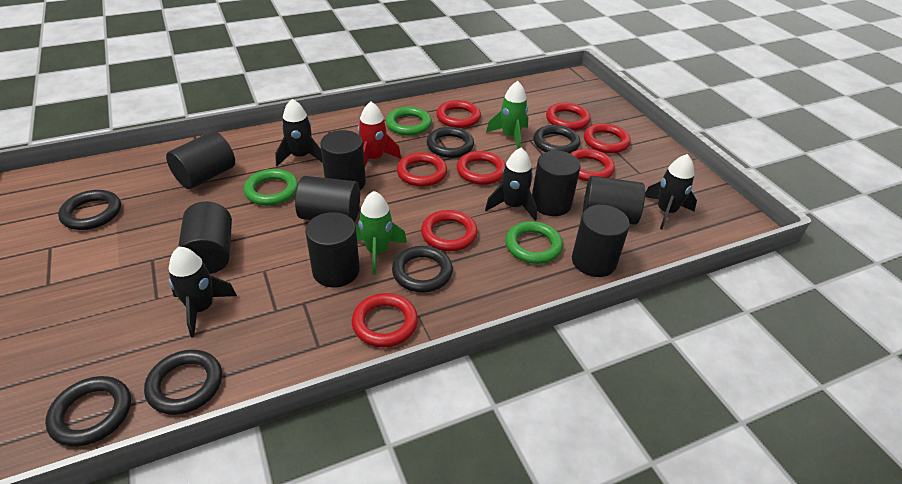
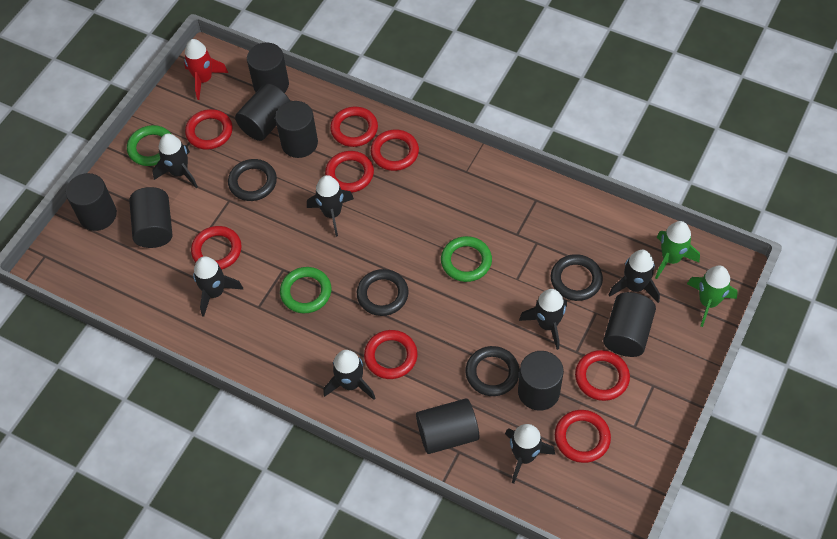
black ring: 6 -> 4
black rocket: 4 -> 7

